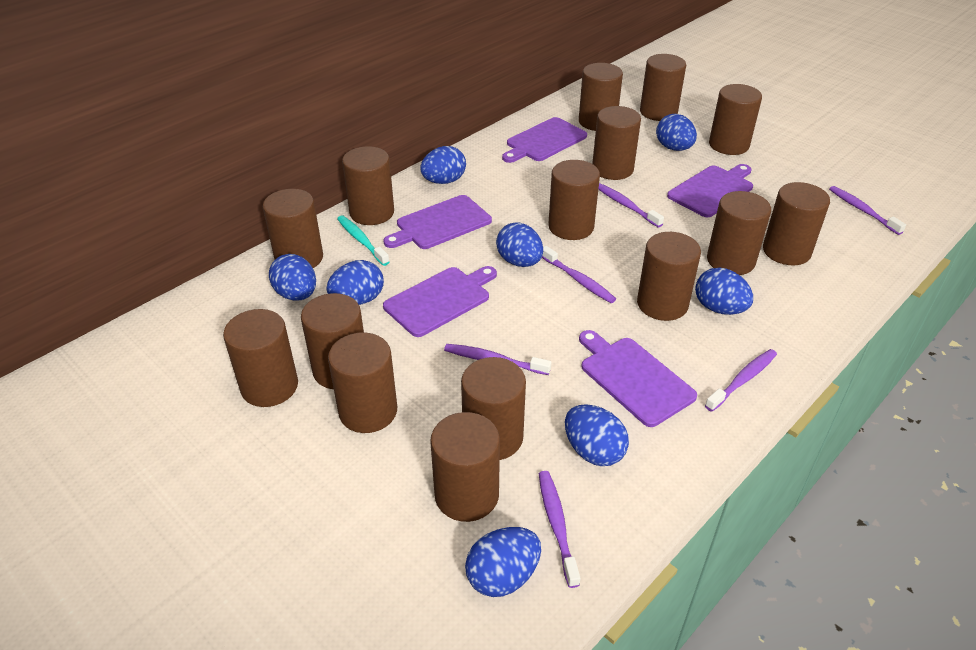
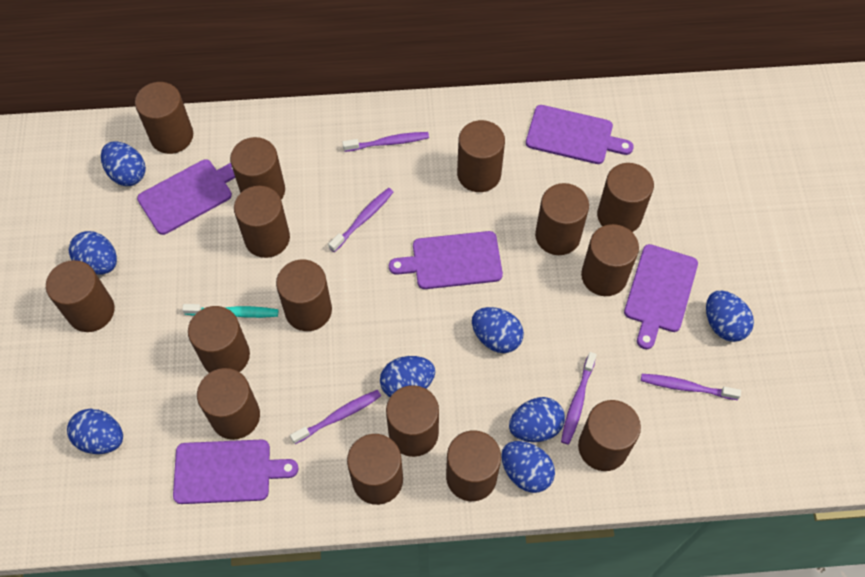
purple toothbrush: 6 -> 5

